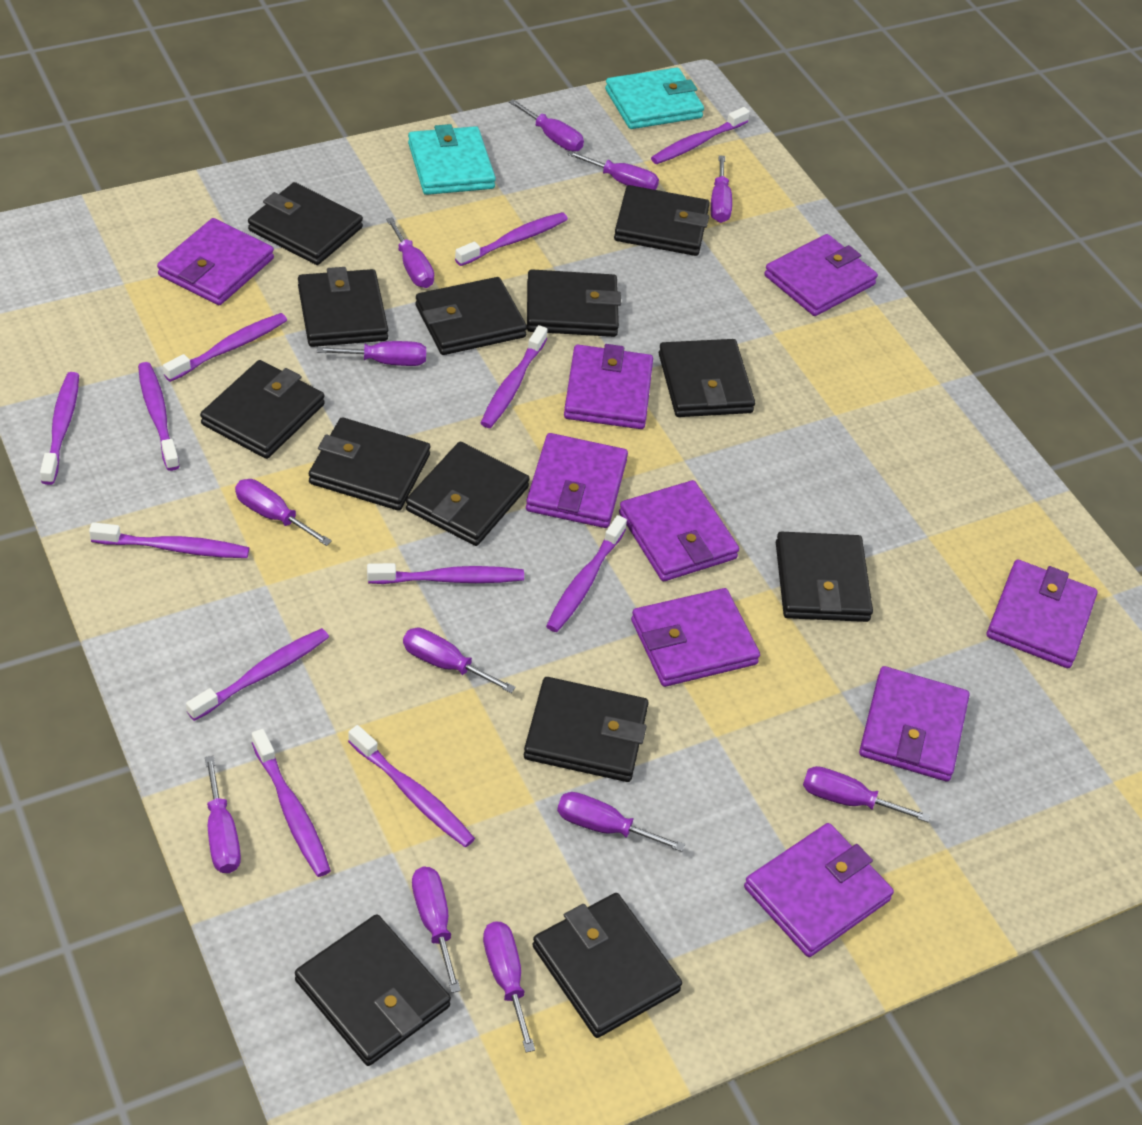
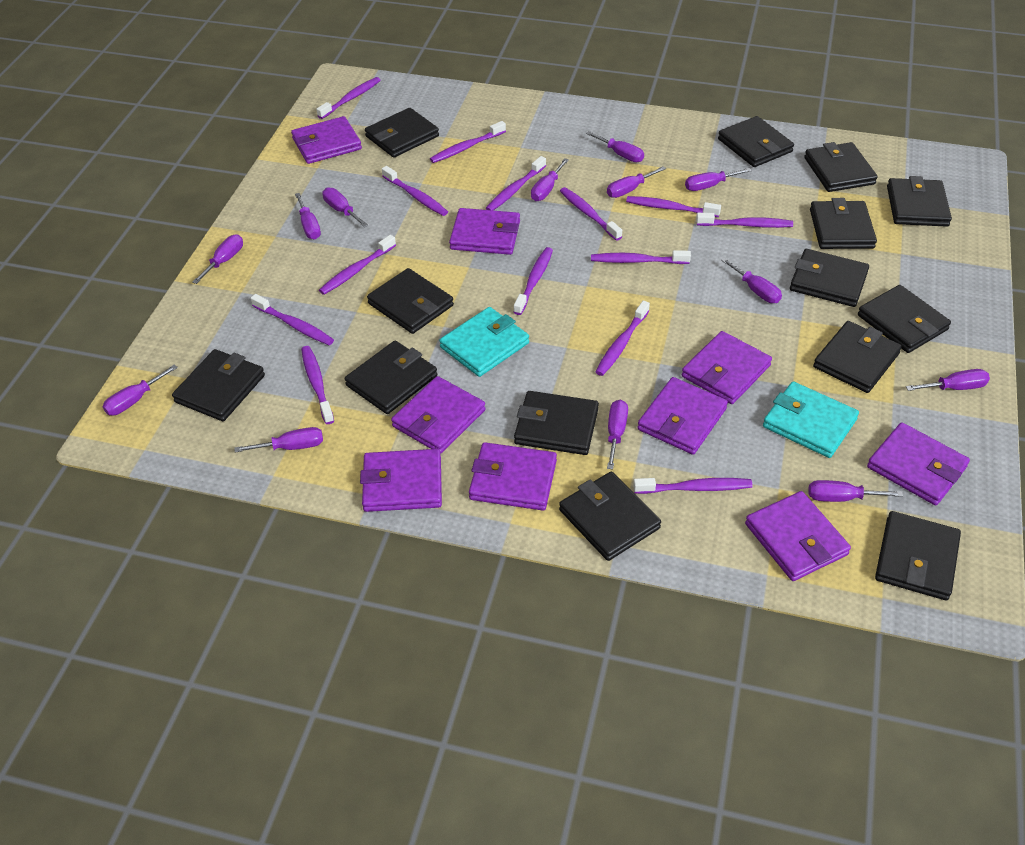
black wallet: 13 -> 14
purple screwdriver: 12 -> 13
purple toothbrush: 12 -> 14

